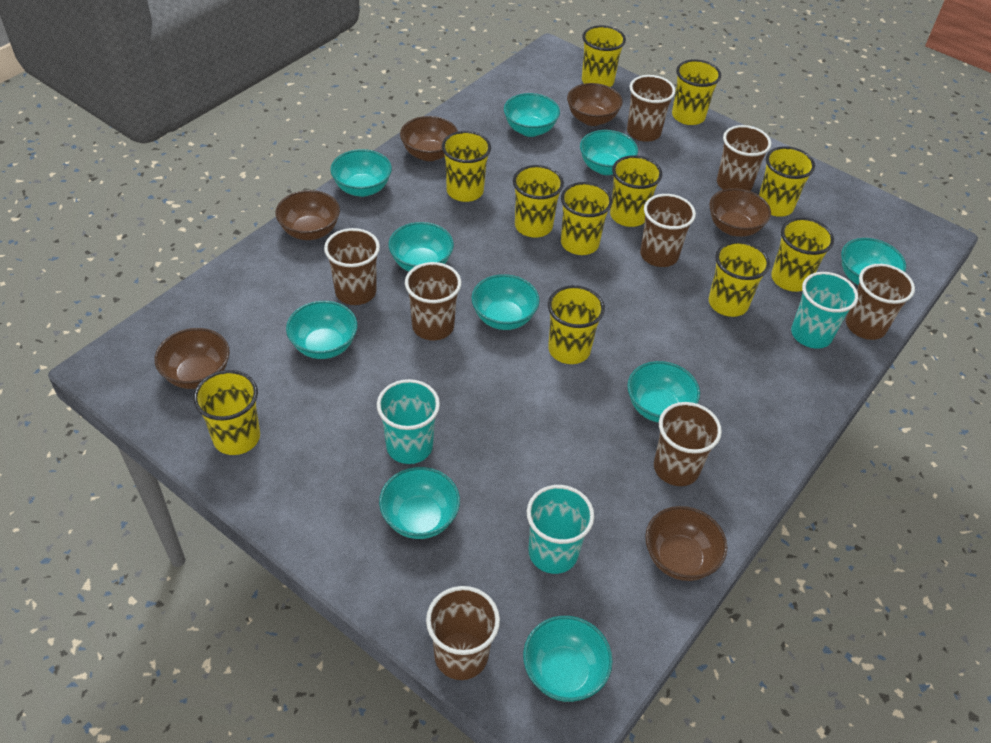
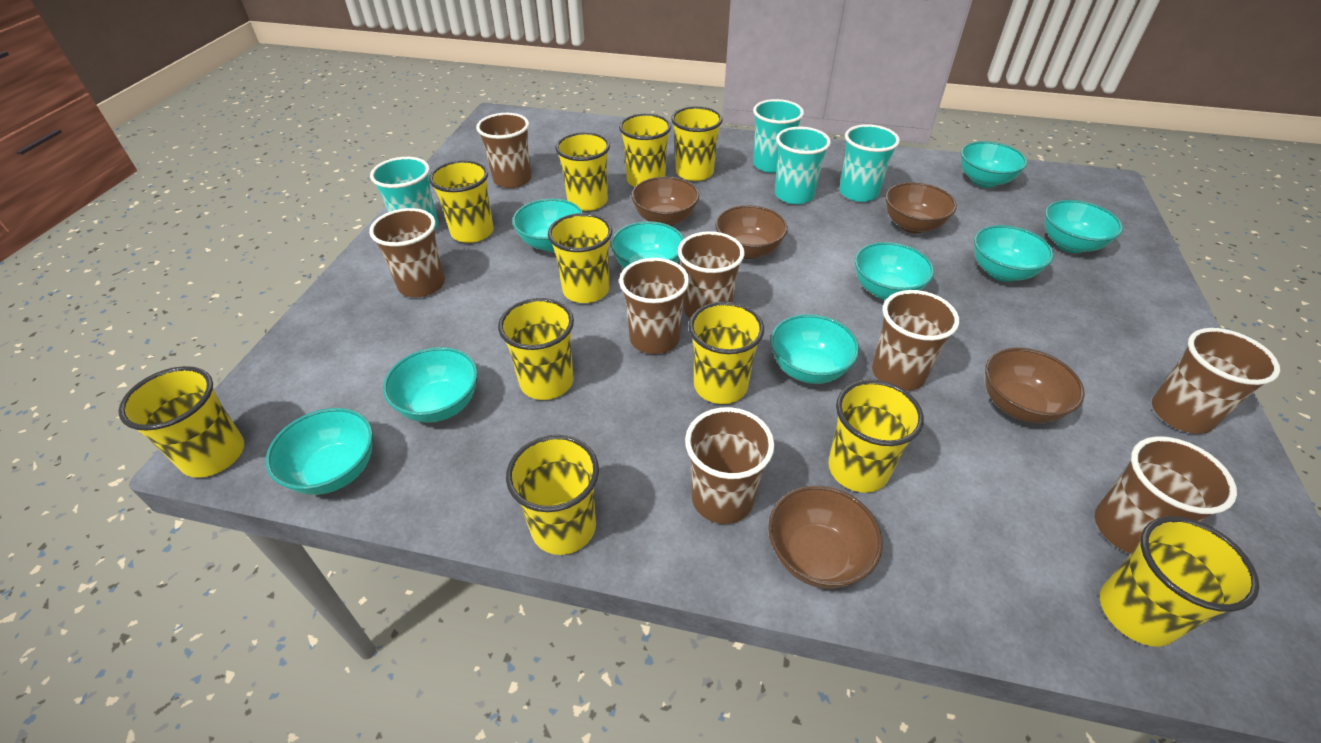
brown bowl: 6 -> 5
turquoise bowl: 10 -> 9
turquoise cup: 3 -> 4

